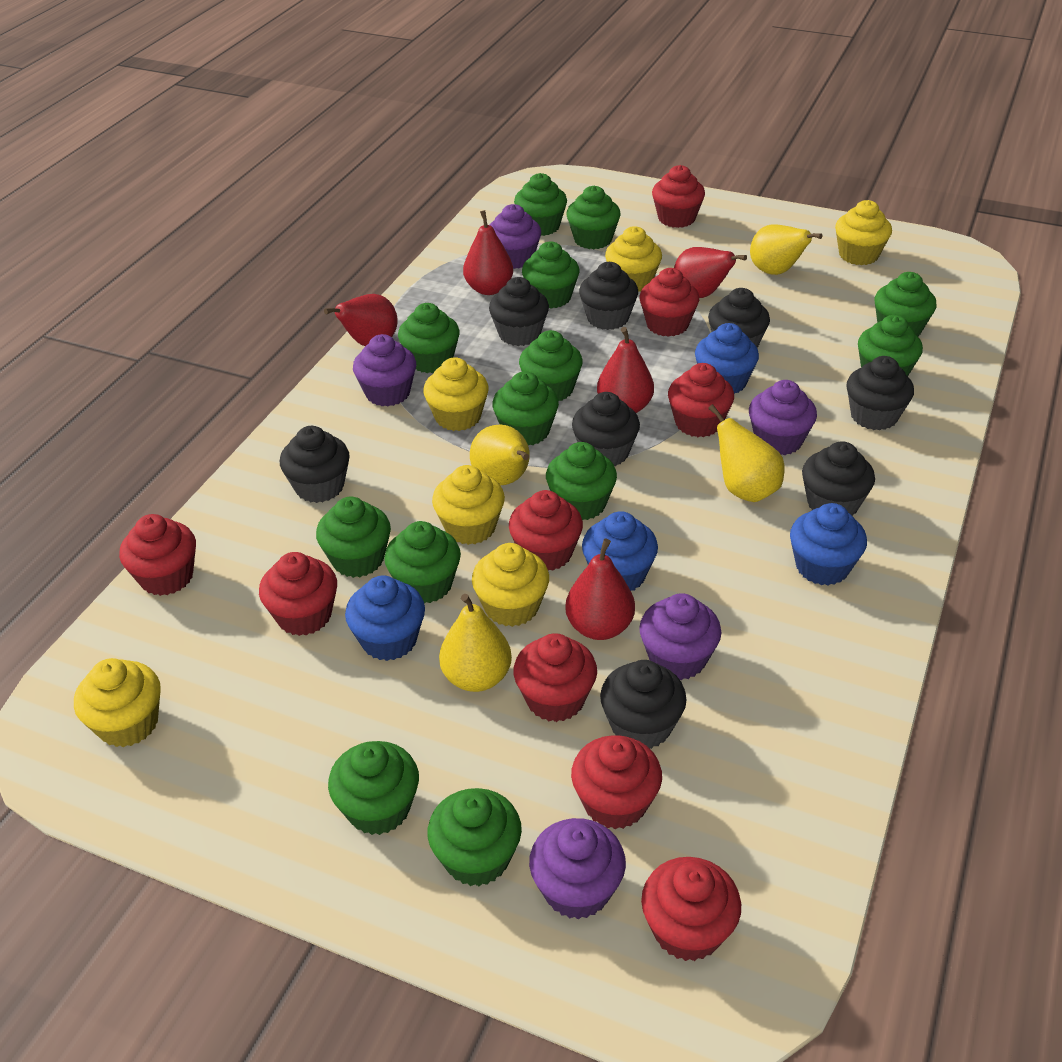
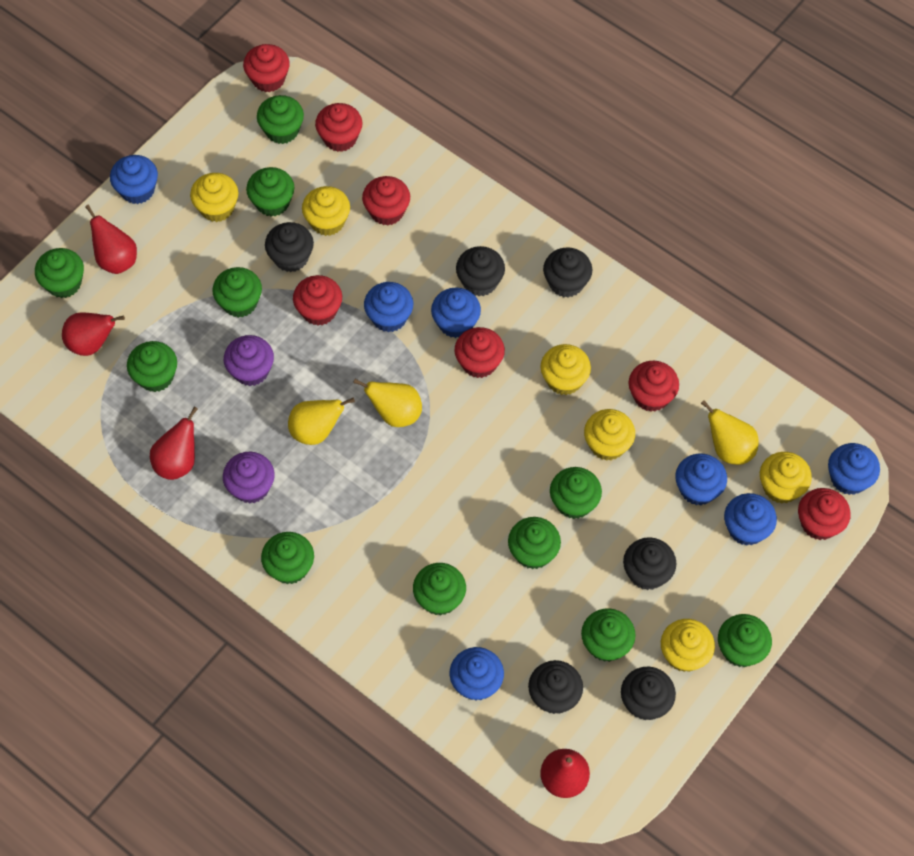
black cupcake: 8 -> 6
blue cupcake: 4 -> 7
green cupcake: 13 -> 11
purple cupcake: 5 -> 2
red cupcake: 9 -> 7
red pear: 5 -> 4
yellow pear: 4 -> 3

